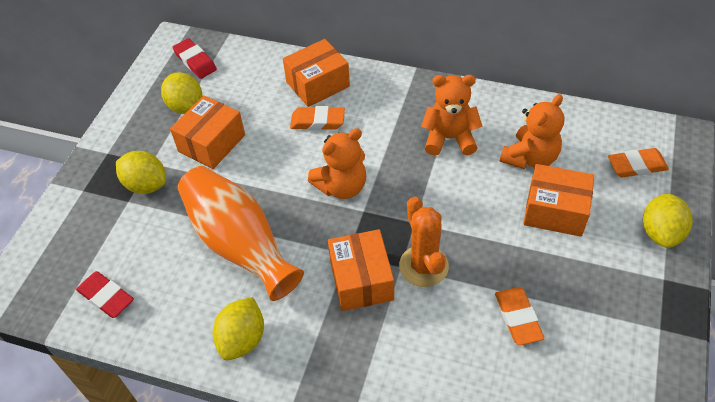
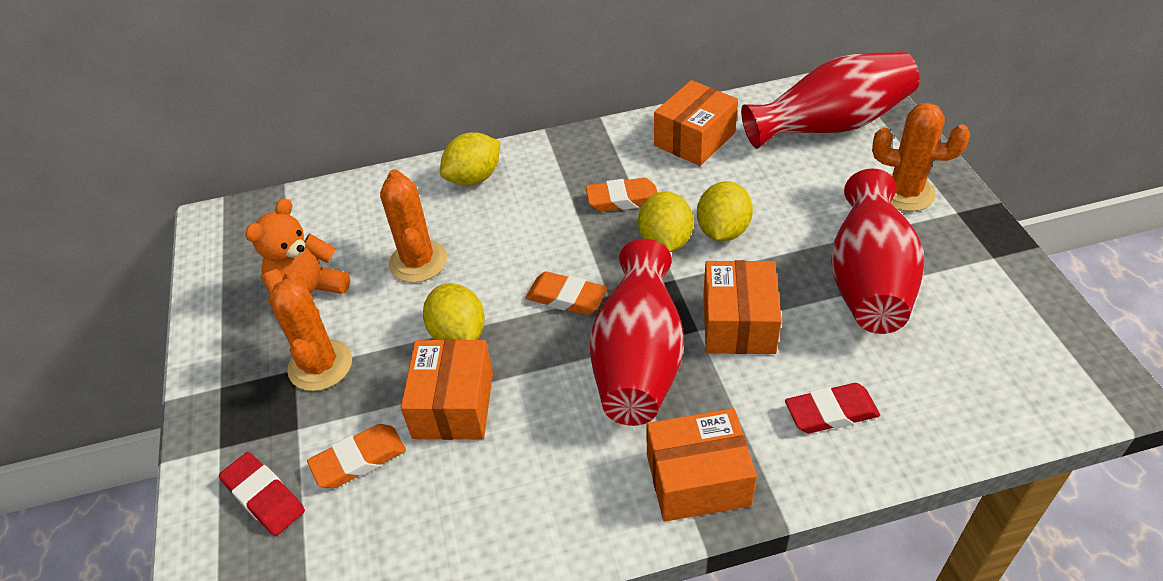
orange cactus: 1 -> 3
orange teddy bear: 3 -> 1
orange vase: 1 -> 0
red vase: 0 -> 3

